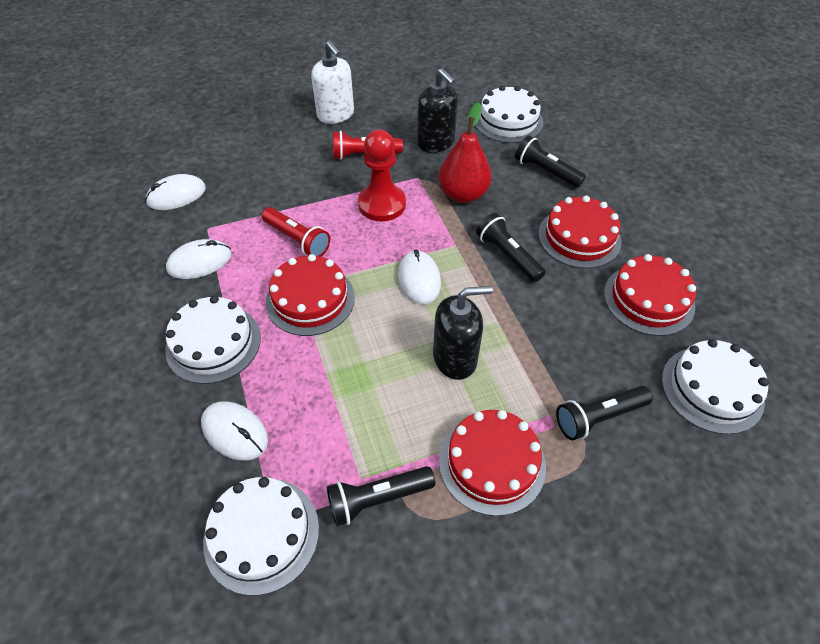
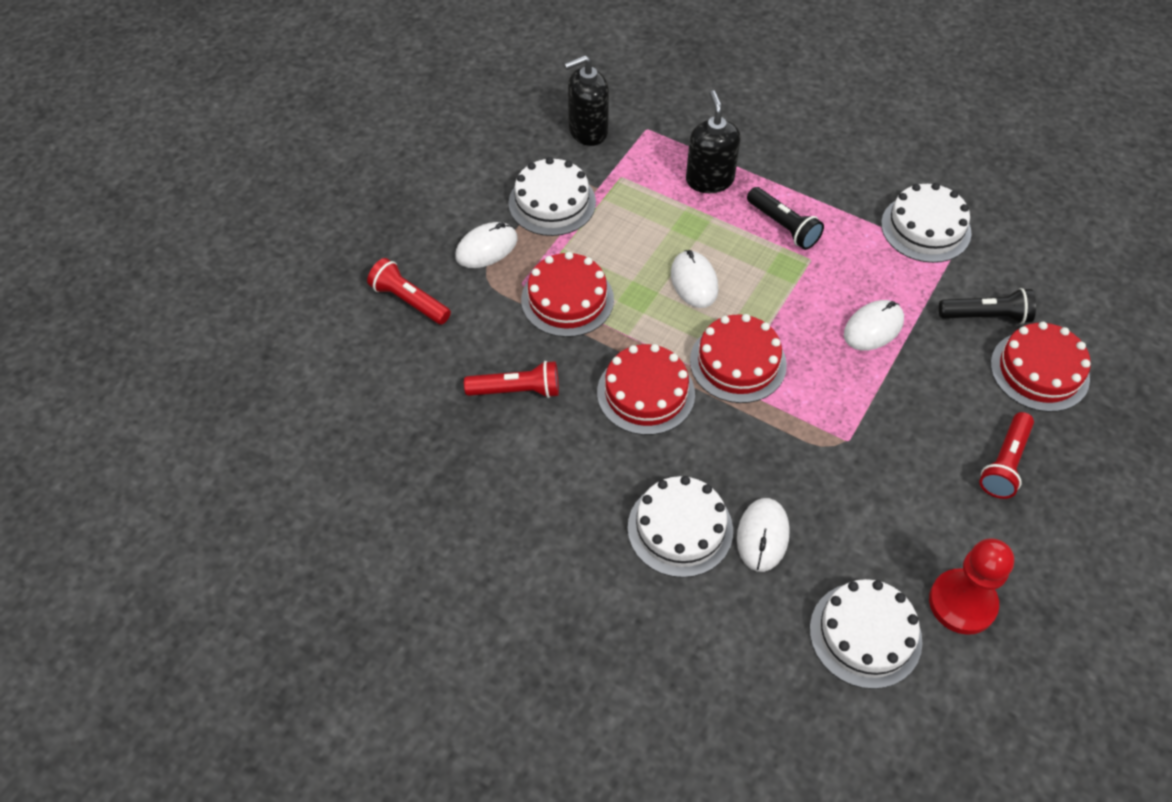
black flashlight: 4 -> 2
red flashlight: 2 -> 3
red pear: 1 -> 0
white soap dispenser: 1 -> 0

